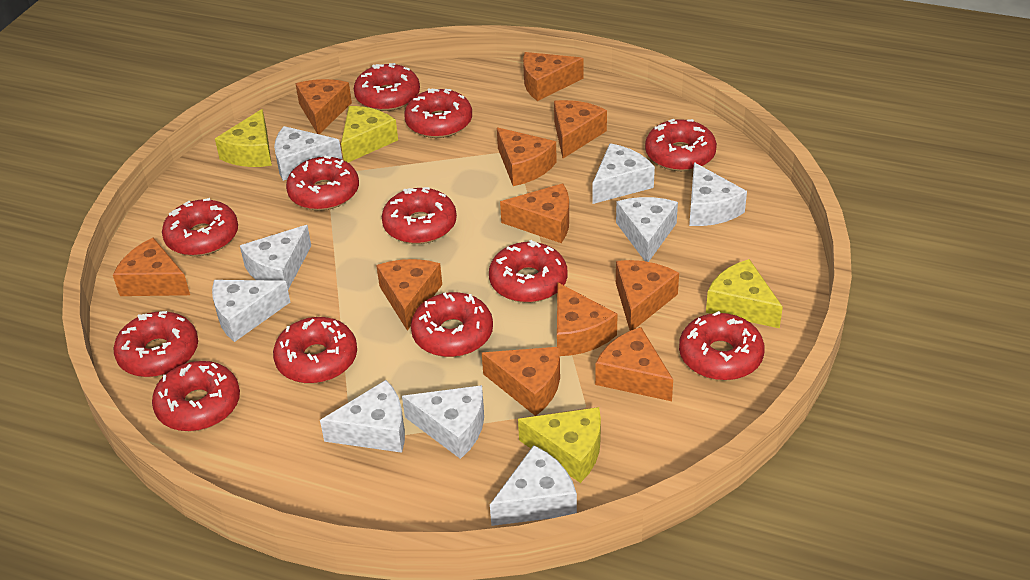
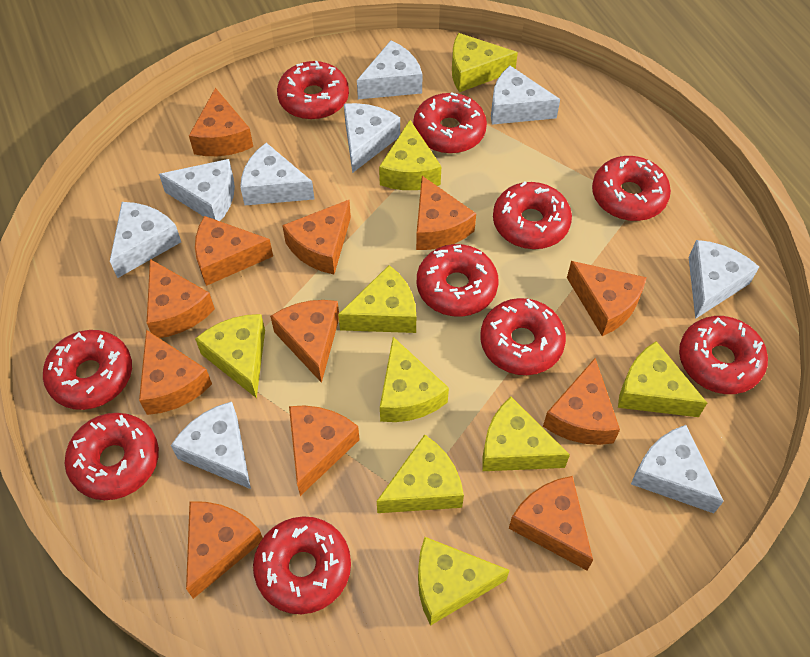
orange cheese: 11 -> 12
red donut: 12 -> 10
yellow cheese: 4 -> 9

